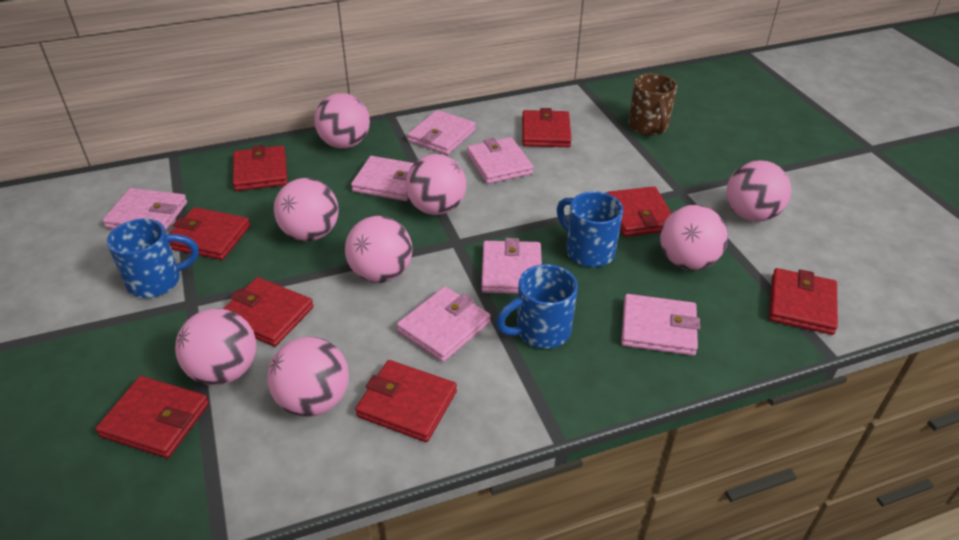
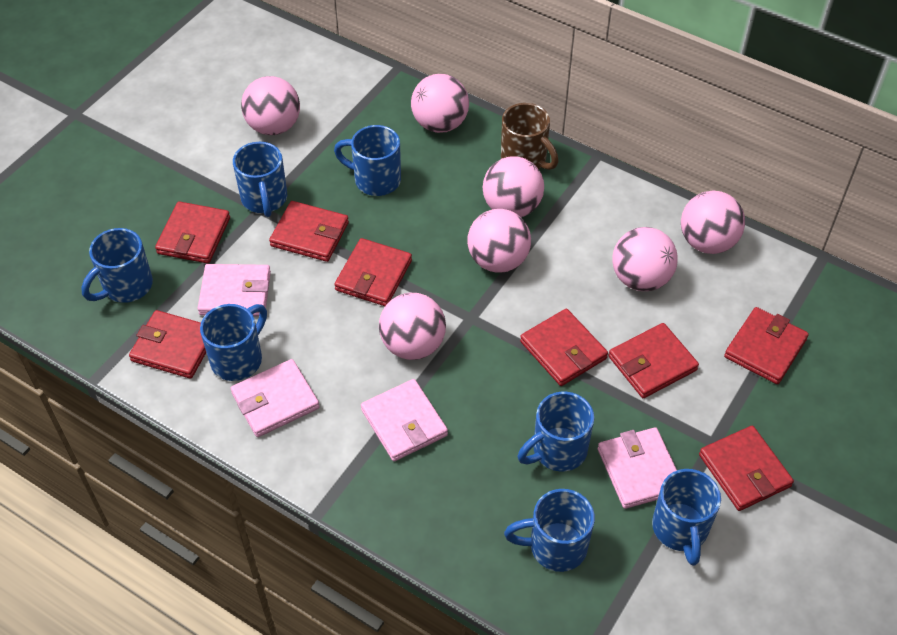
blue mug: 3 -> 7
pink ball: 8 -> 7
pink wallet: 7 -> 4

